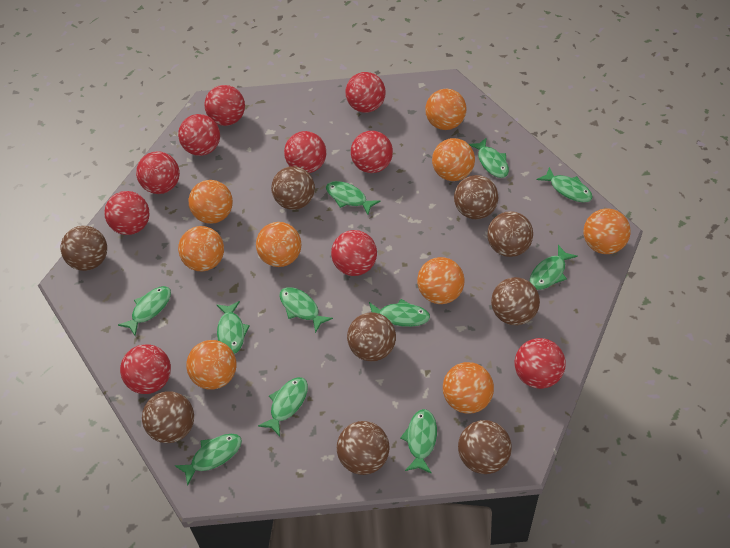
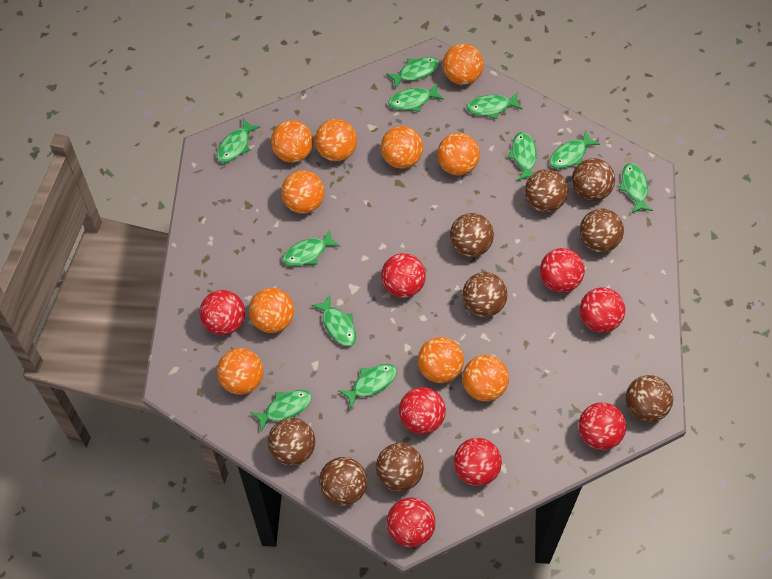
orange ball: 9 -> 10
red ball: 10 -> 8

